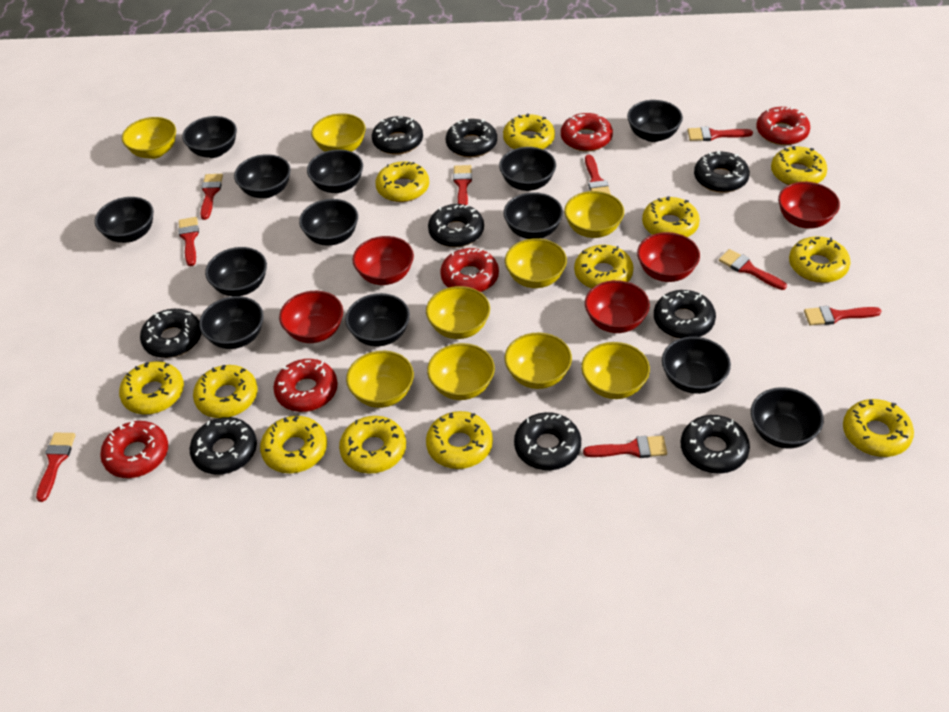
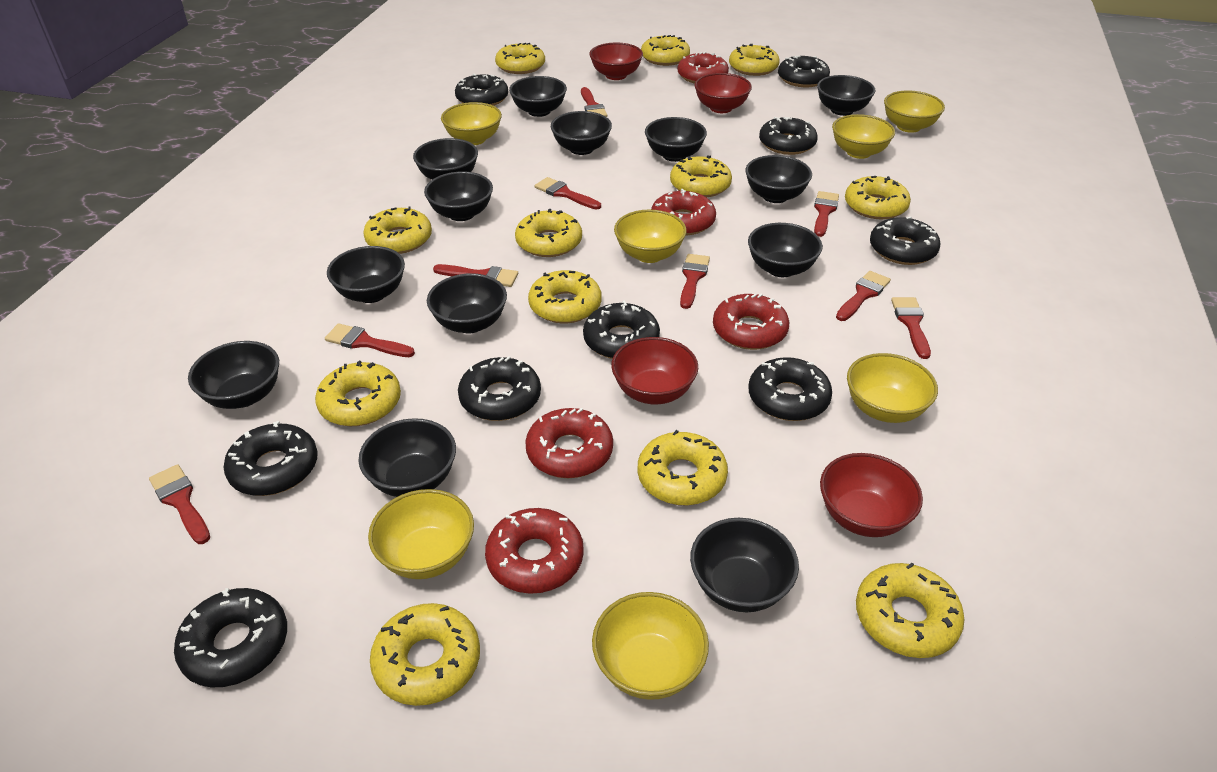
red bowl: 5 -> 4
yellow bowl: 9 -> 7

